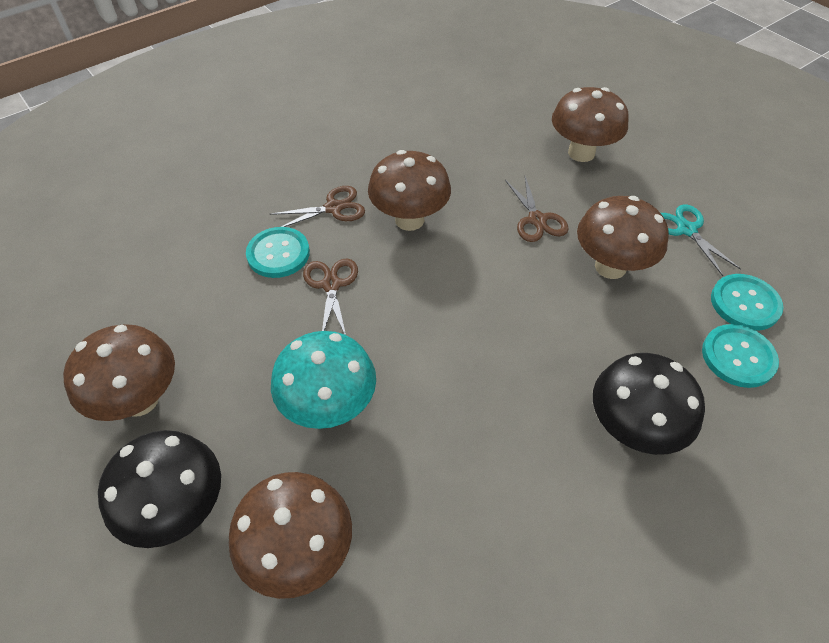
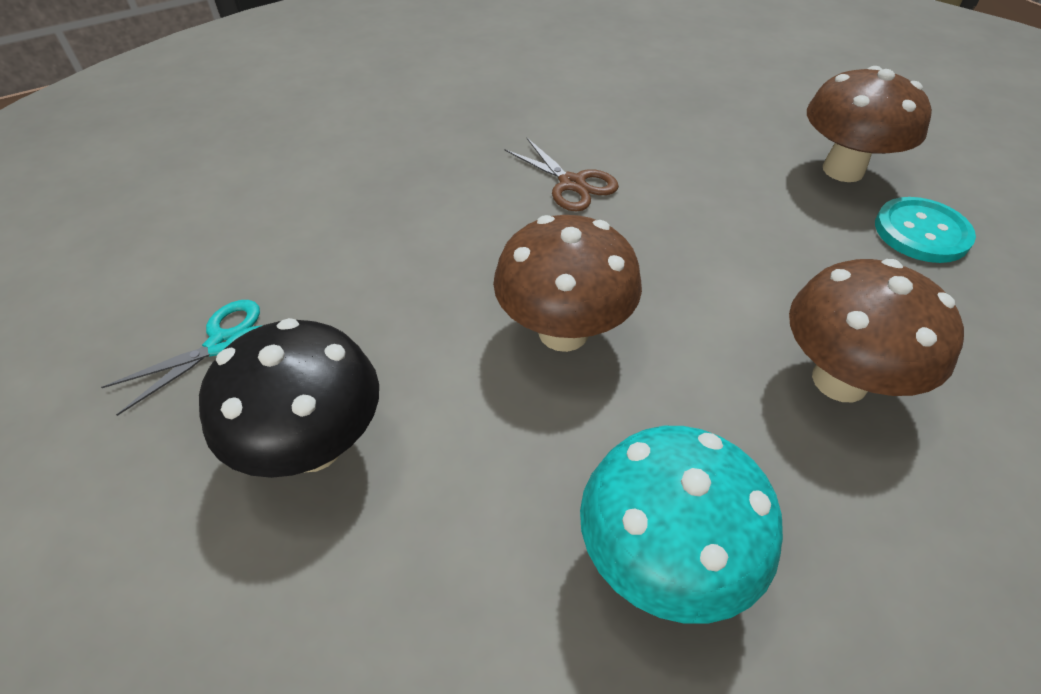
black mushroom: 2 -> 1
brown mushroom: 5 -> 3
brown scissors: 3 -> 1
turquoise button: 3 -> 1

